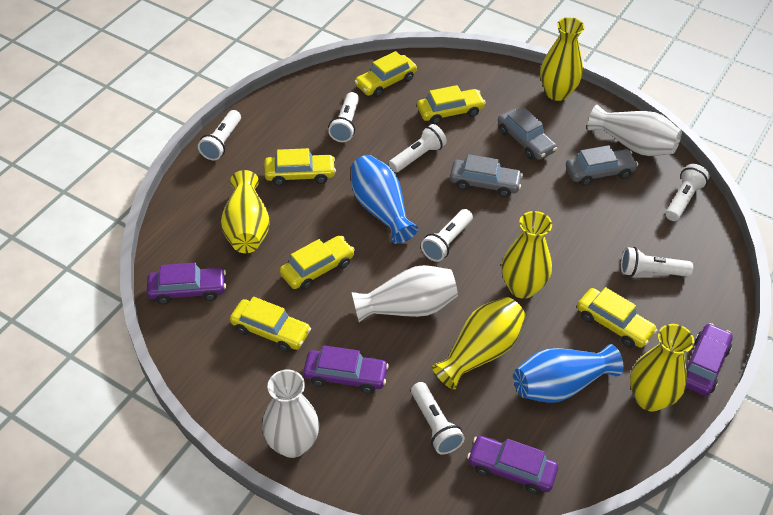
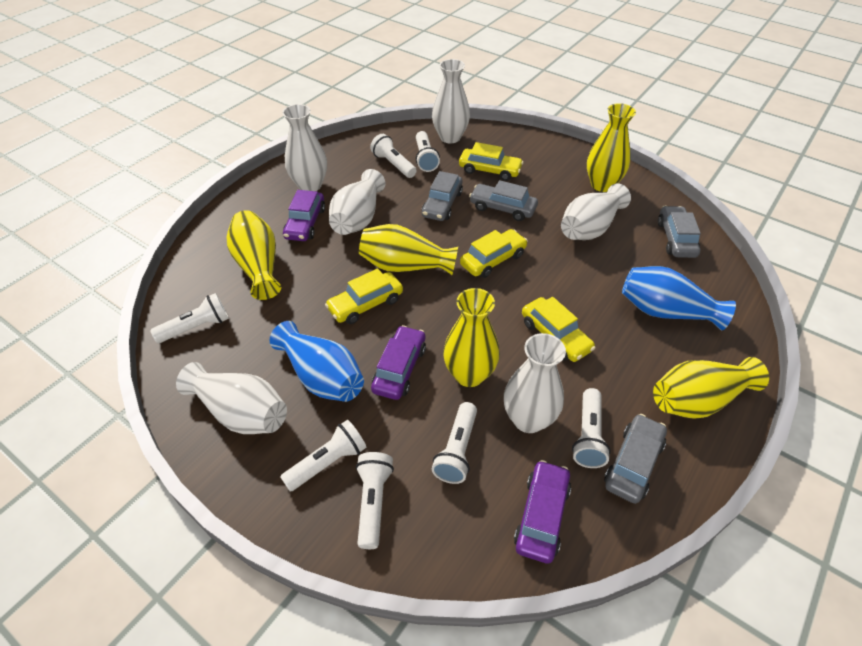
grey car: 3 -> 4
purple car: 4 -> 3
white vase: 3 -> 6
yellow car: 6 -> 4

